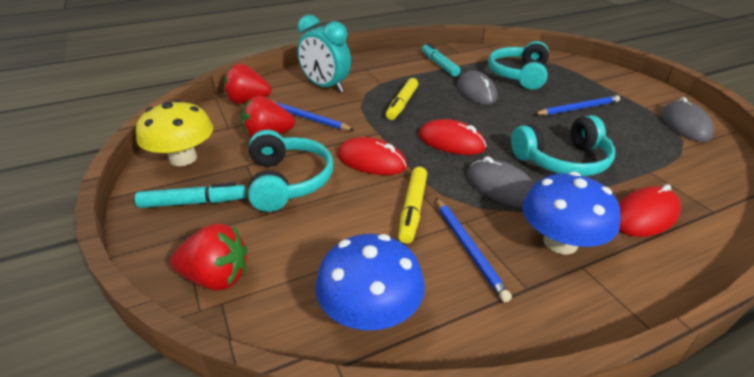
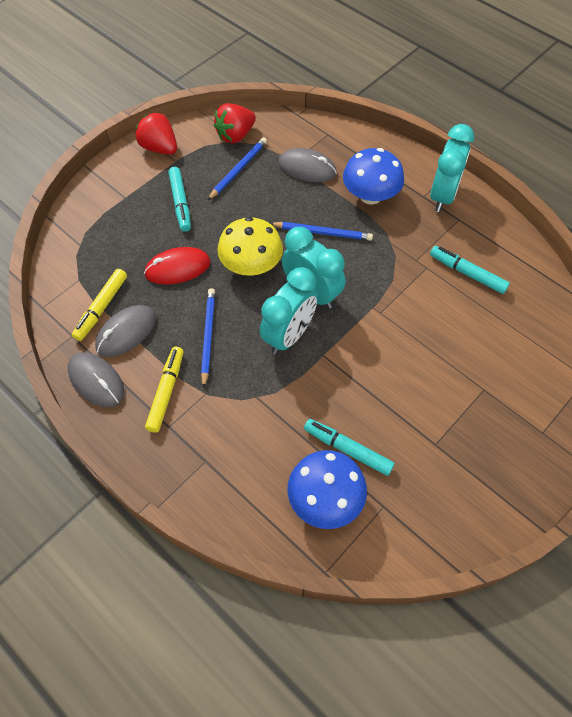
red mouse: 3 -> 1
red strawberry: 3 -> 2
turquoise clock: 1 -> 3
turquoise headphones: 3 -> 0
turquoise marker: 2 -> 3

